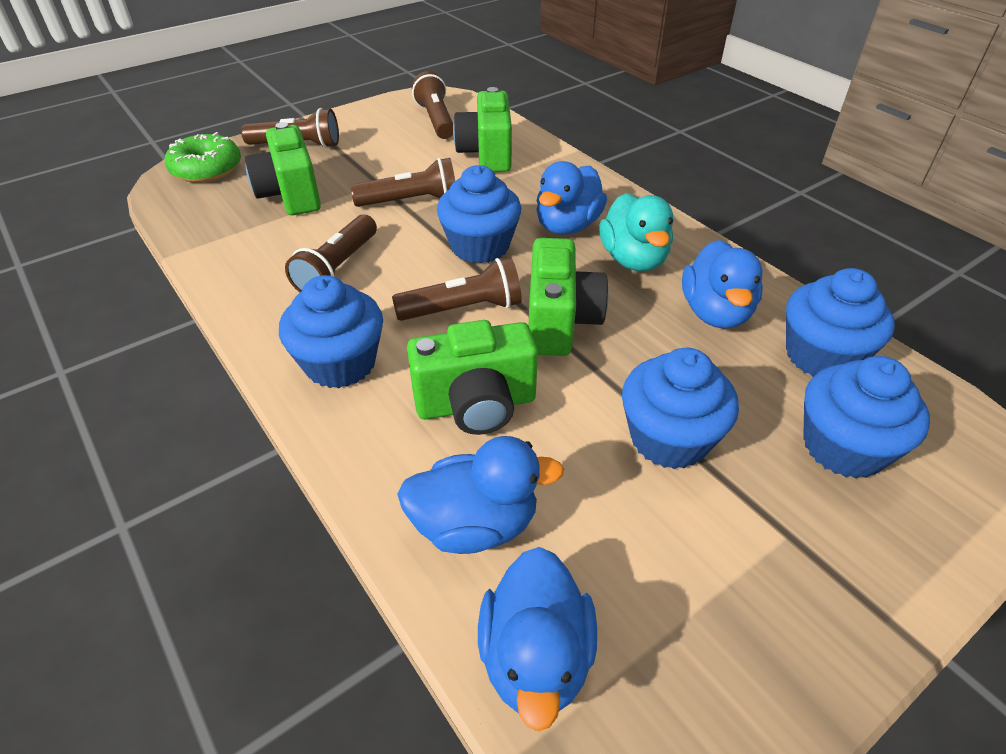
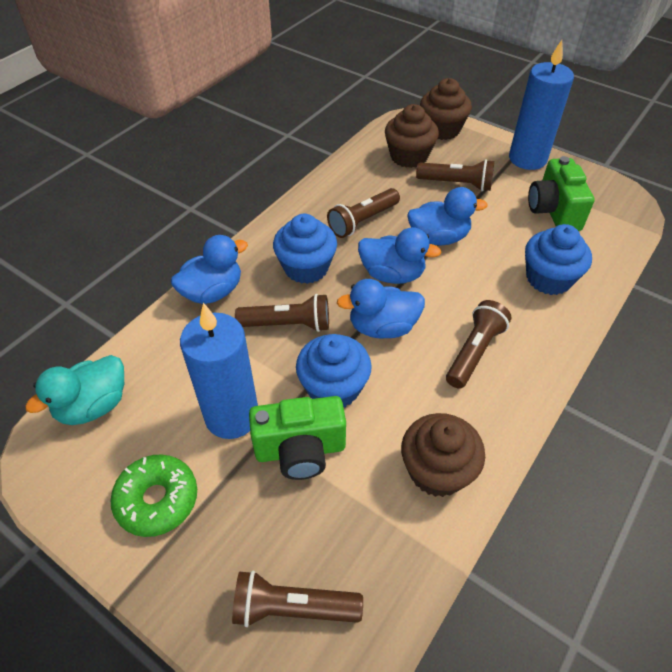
blue candle: 0 -> 2
blue cupcake: 5 -> 3
brown cupcake: 0 -> 3
green camera: 4 -> 2

